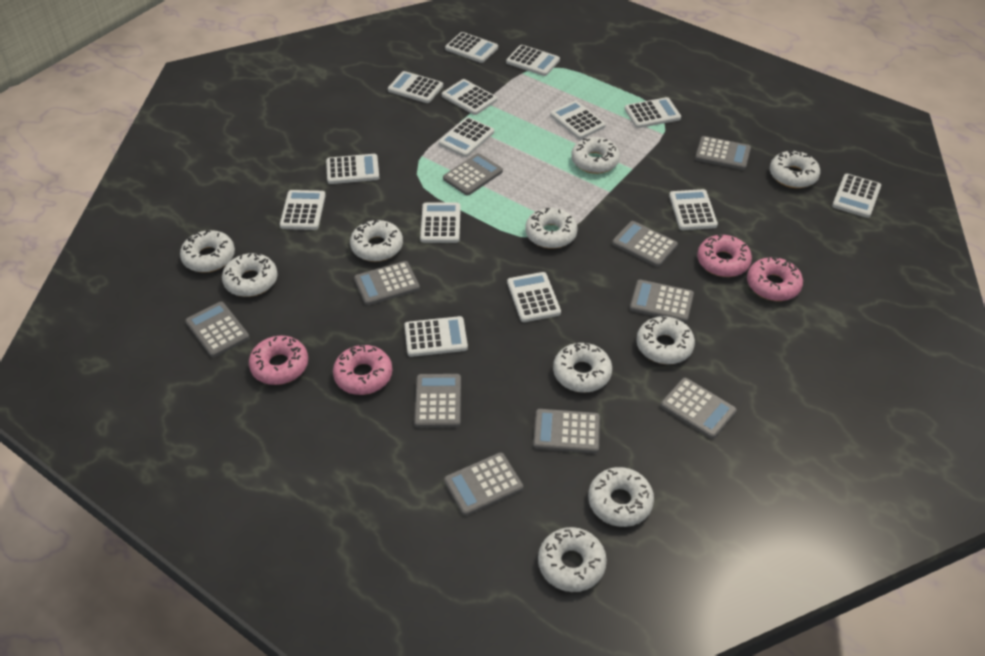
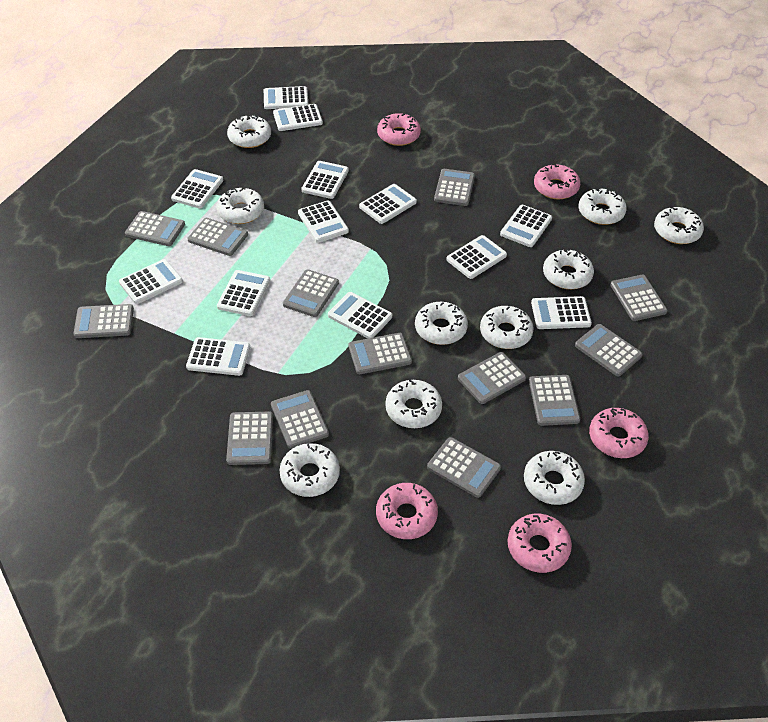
grey calculator: 10 -> 13
pink donut: 4 -> 5
white calculator: 14 -> 13

